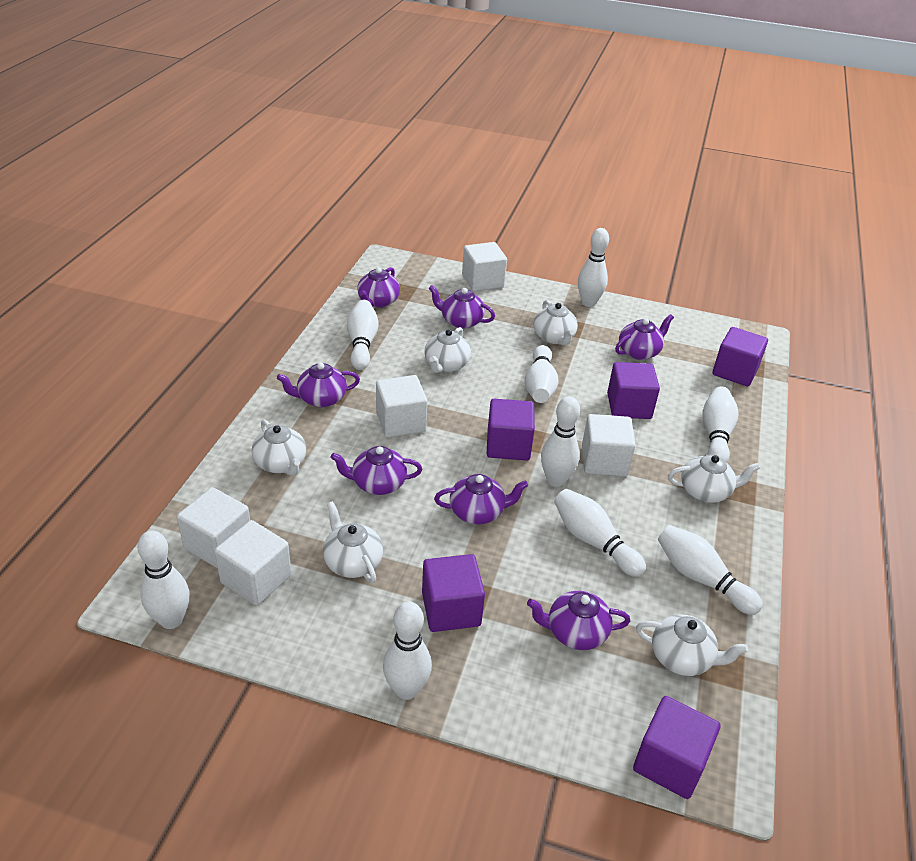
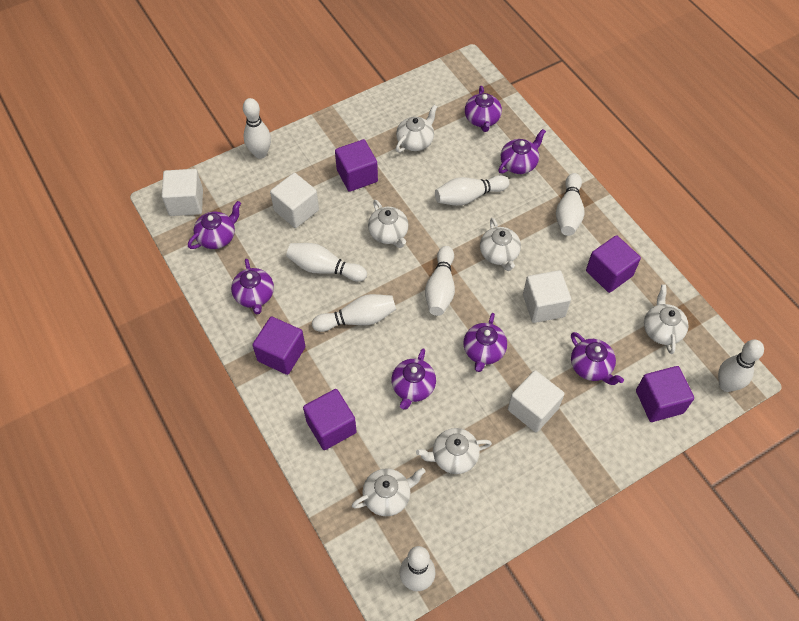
white bowling pin: 9 -> 8
white cube: 5 -> 4

